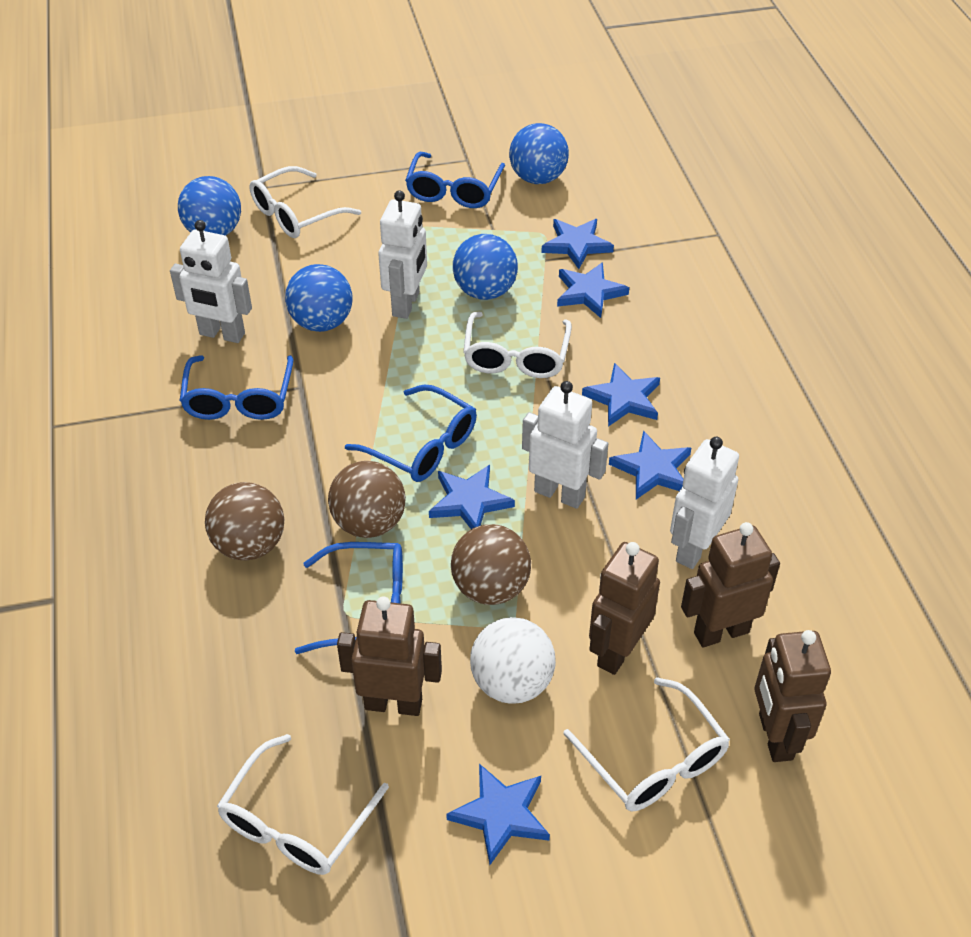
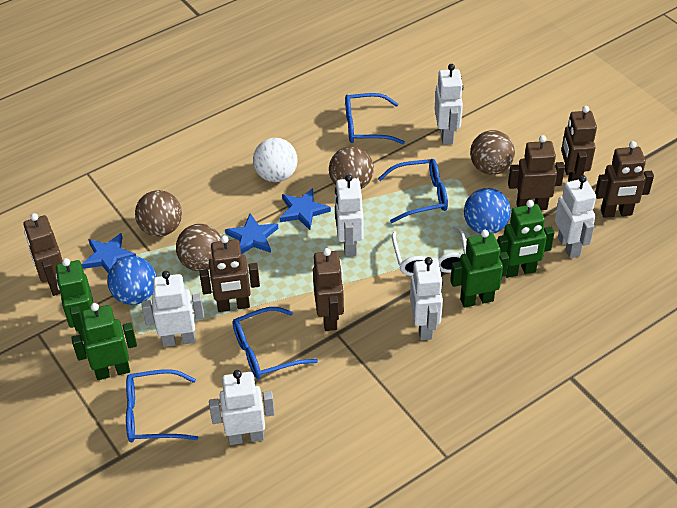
blue ball: 4 -> 2
blue star: 6 -> 3
brown ball: 3 -> 4
brown robot: 4 -> 6
green robot: 0 -> 4
white glasses: 4 -> 1
white robot: 4 -> 6

